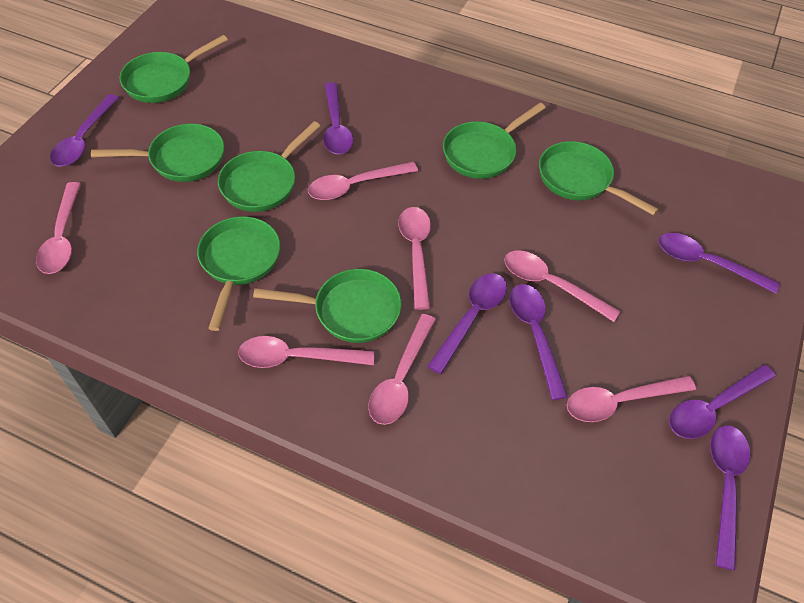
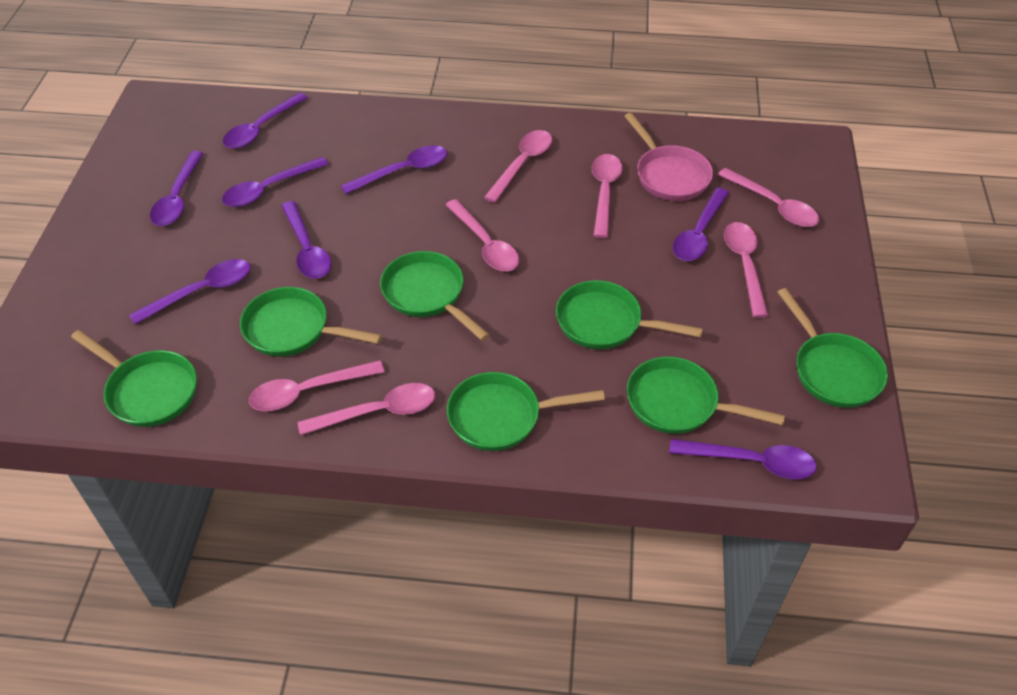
pink pan: 0 -> 1
purple spoon: 7 -> 8

